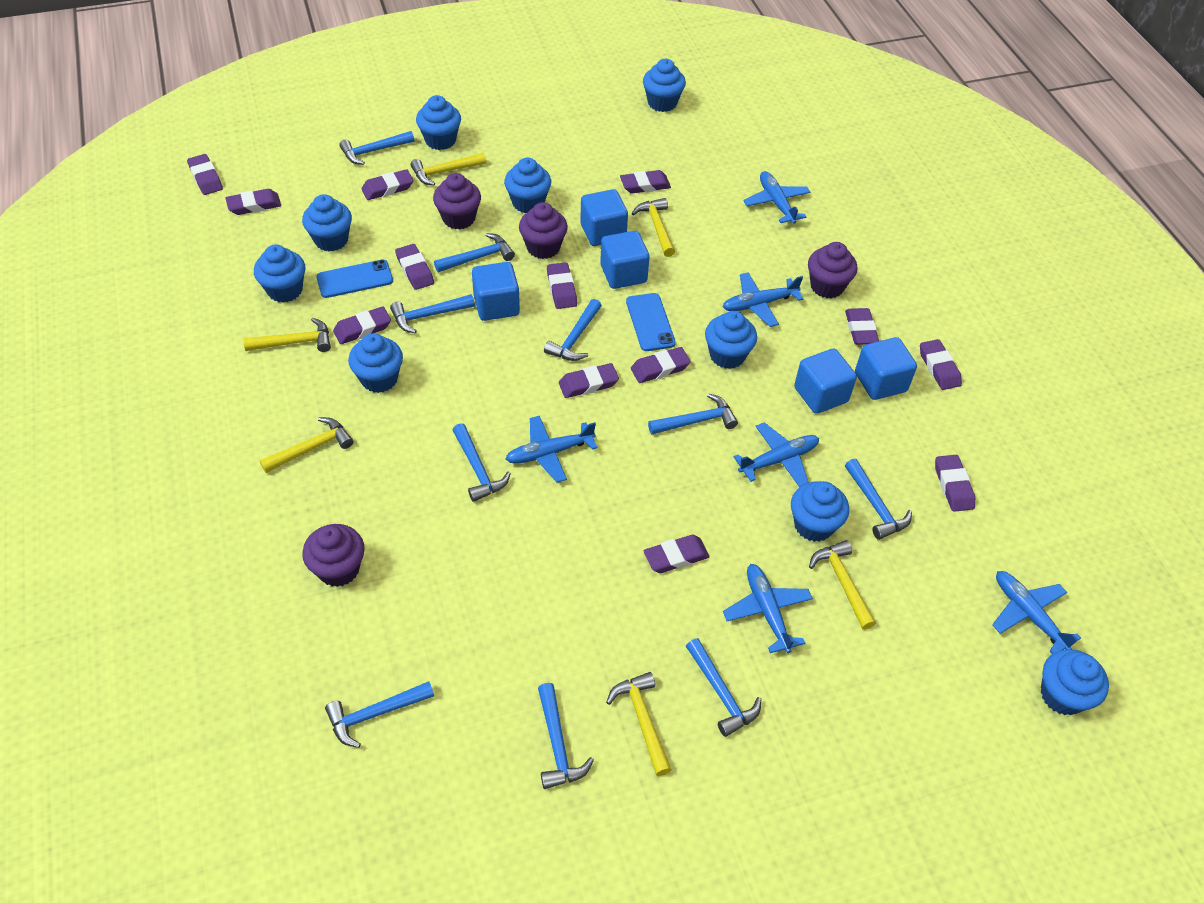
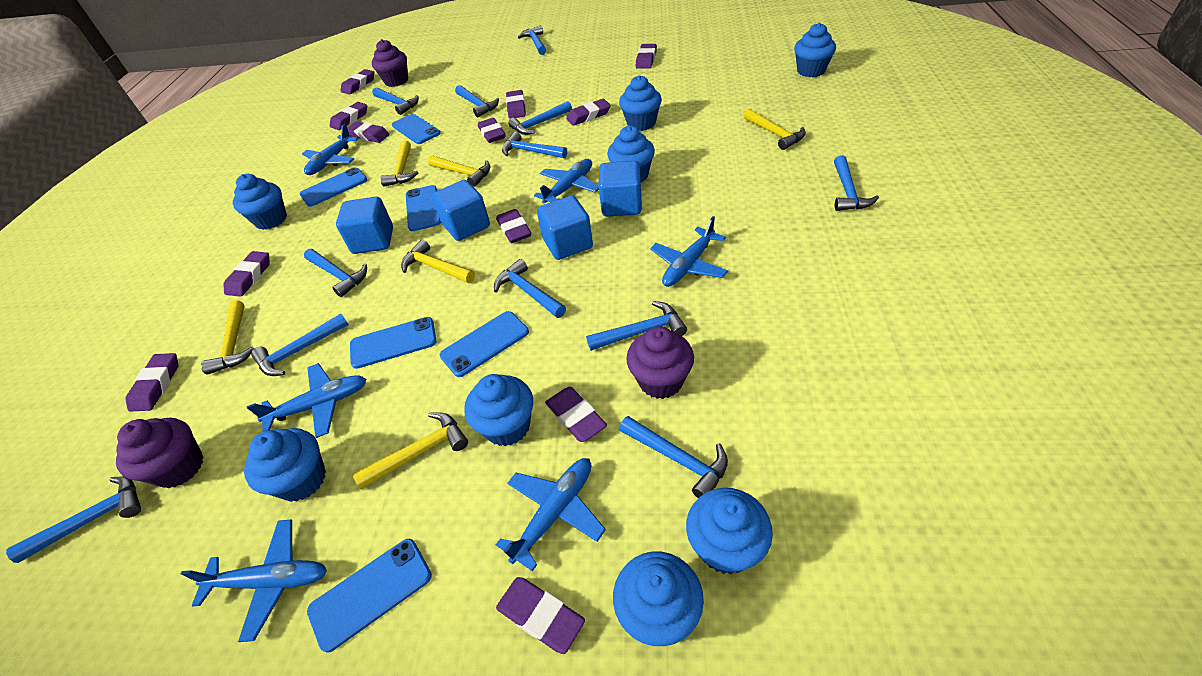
blue cube: 5 -> 4
blue cupcake: 9 -> 8
blue hammer: 10 -> 12
blue phone: 2 -> 6
purple cupcake: 4 -> 3
purple eraser: 13 -> 12

